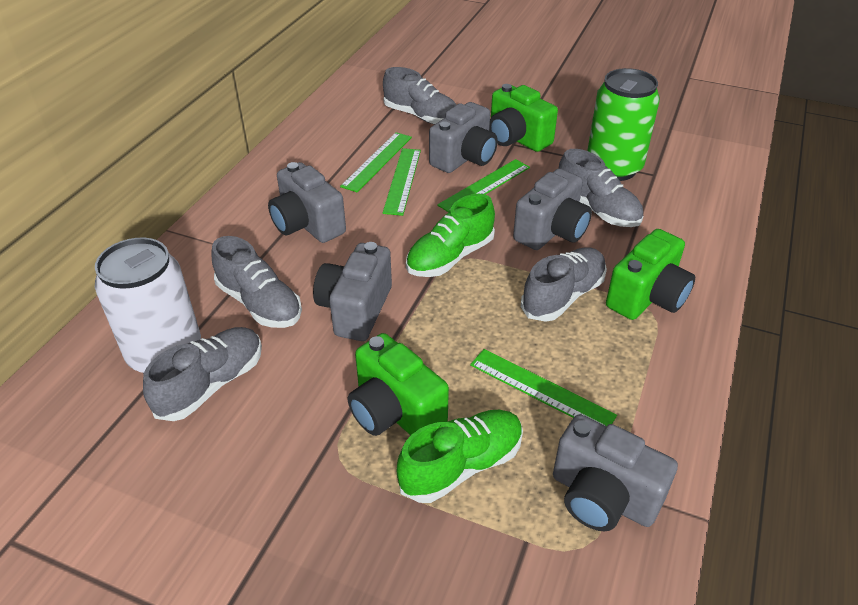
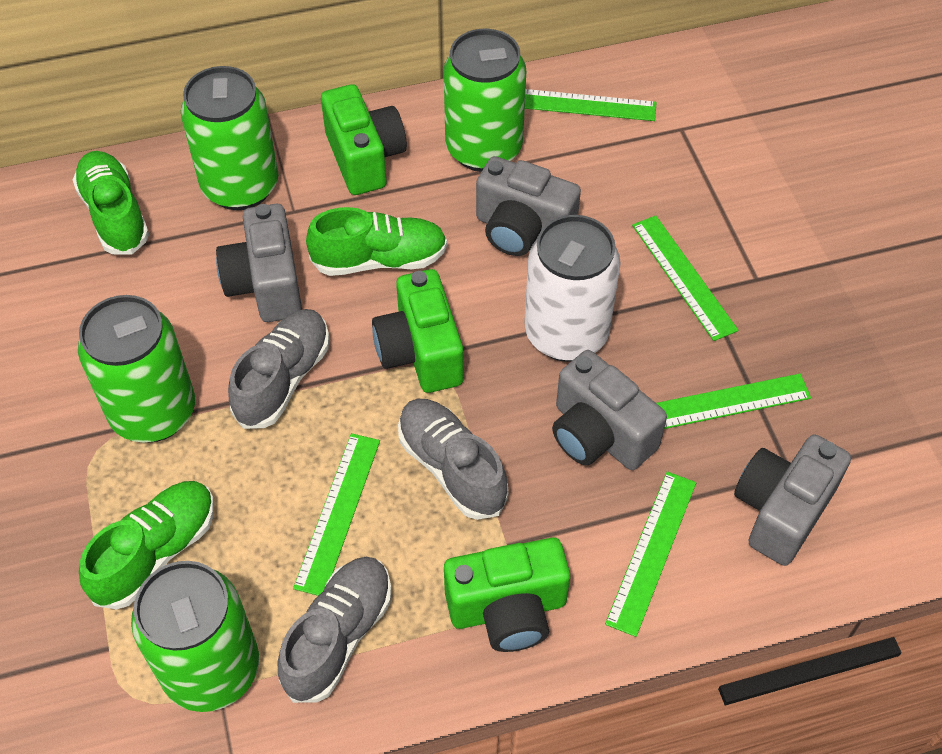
green can: 1 -> 4
green ruler: 4 -> 5
green shoe: 2 -> 3
grey camera: 5 -> 4
grey shoe: 5 -> 3

